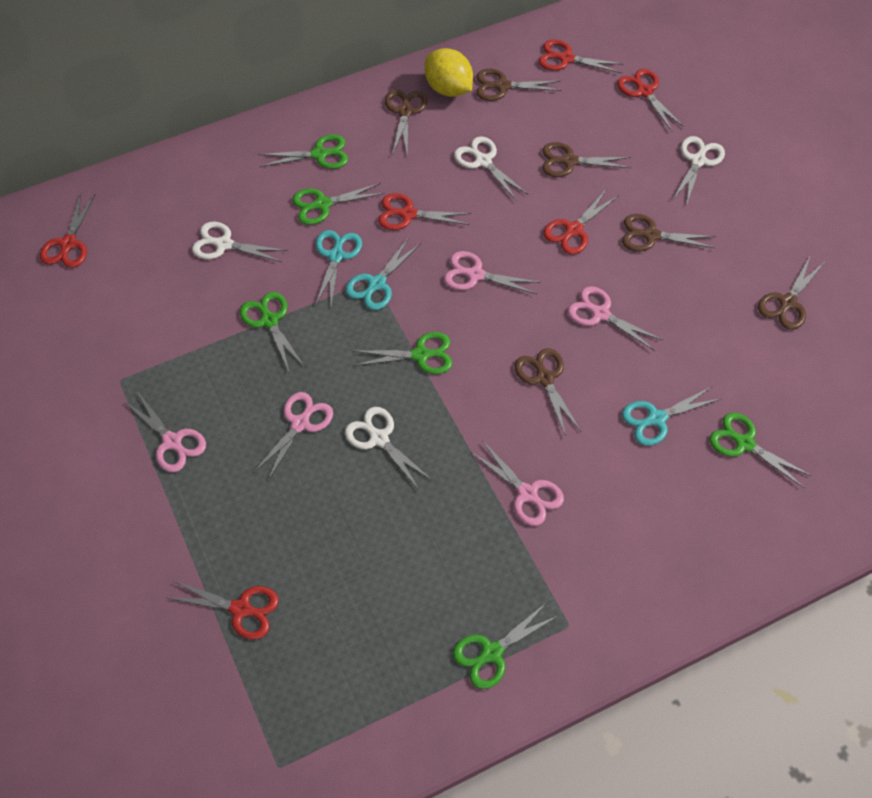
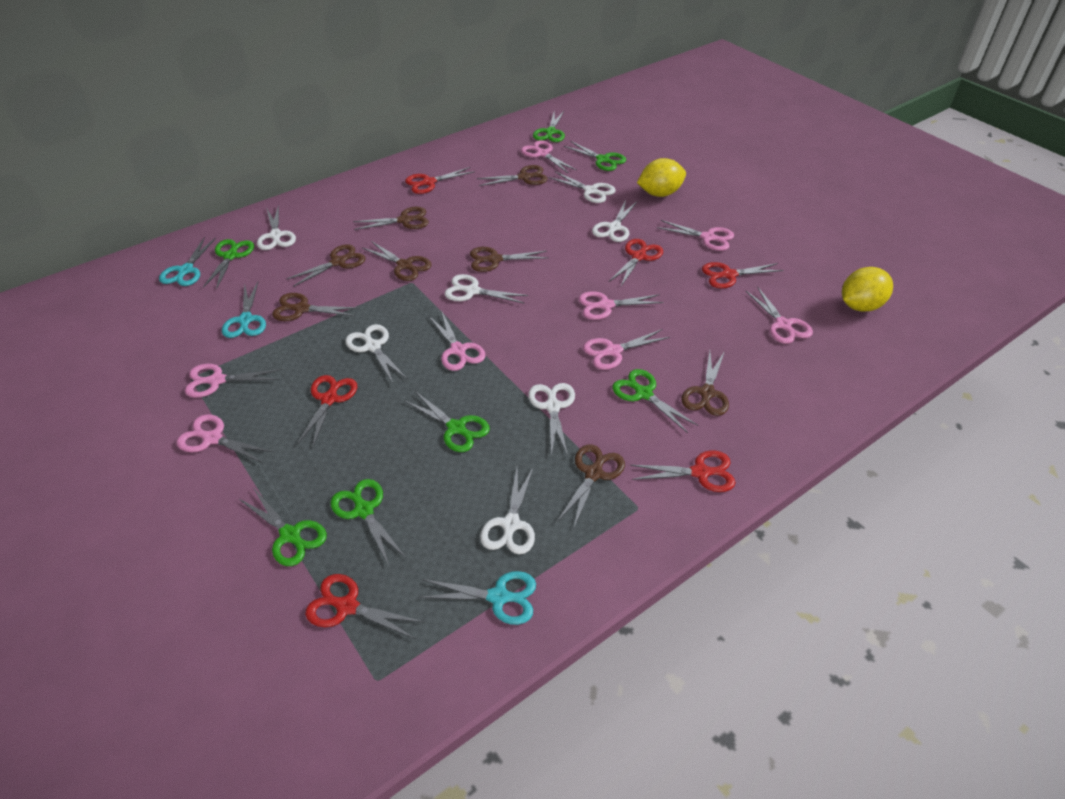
brown scissors: 6 -> 8
green scissors: 6 -> 7
pink scissors: 5 -> 8
white scissors: 4 -> 7
yellow lemon: 1 -> 2

